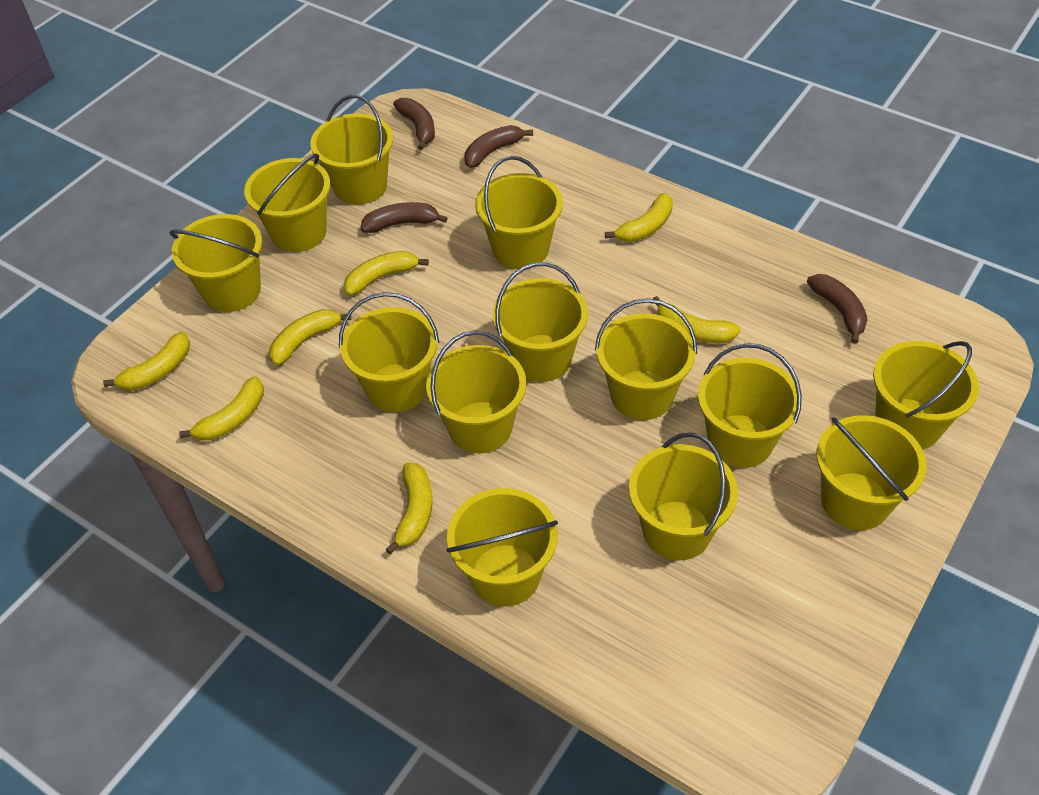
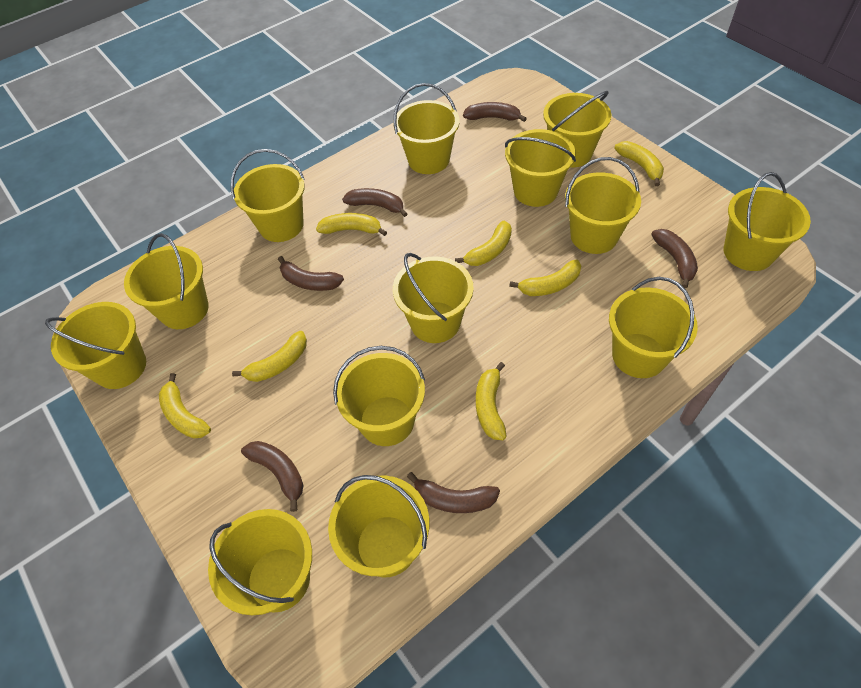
brown banana: 4 -> 6

